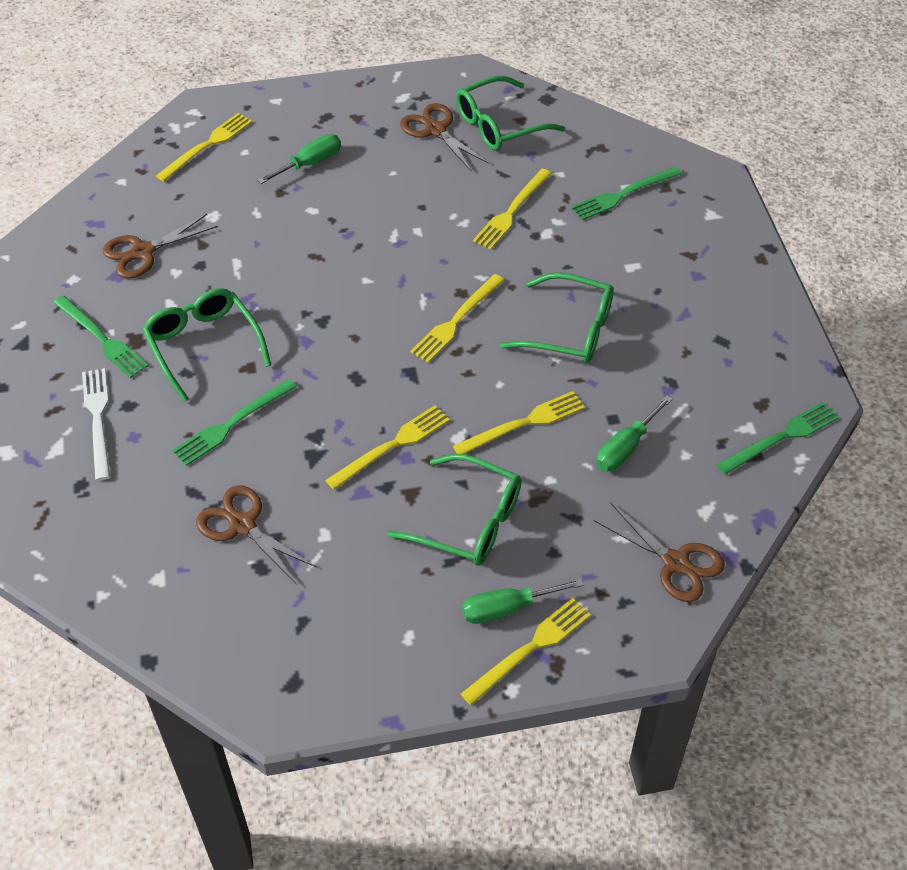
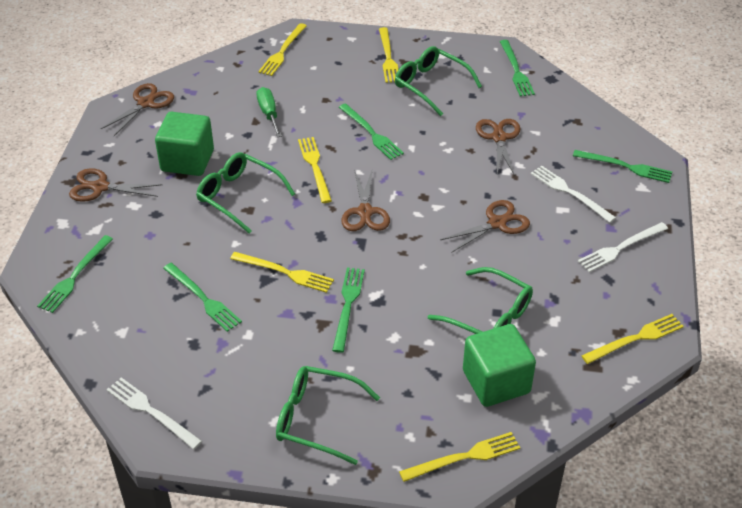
brown scissors: 4 -> 5
green cube: 0 -> 2
green fork: 4 -> 6
green screwdriver: 3 -> 1
white fork: 1 -> 3

